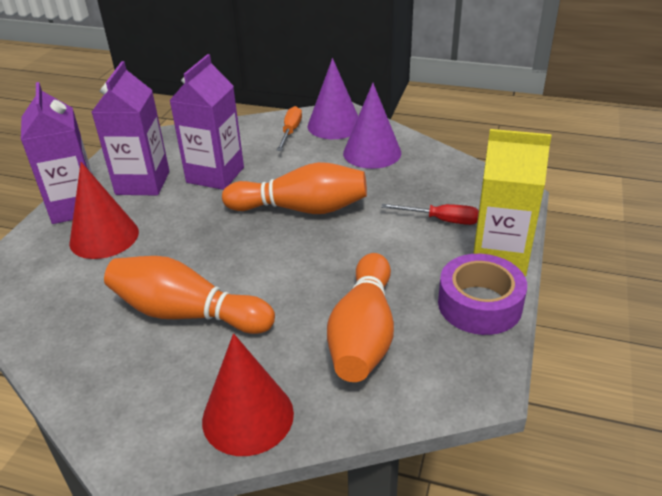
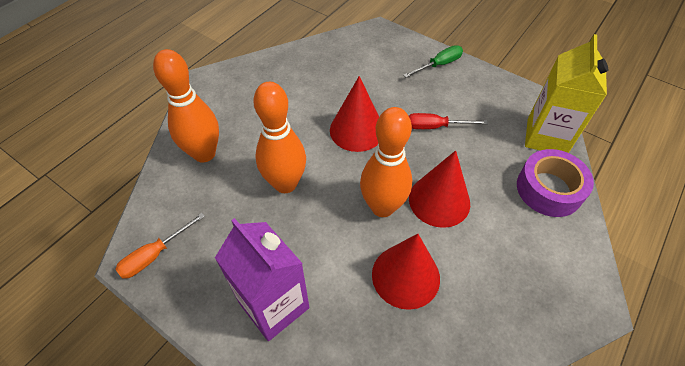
green screwdriver: 0 -> 1
purple carton: 3 -> 1
purple cone: 2 -> 0
red cone: 2 -> 3

